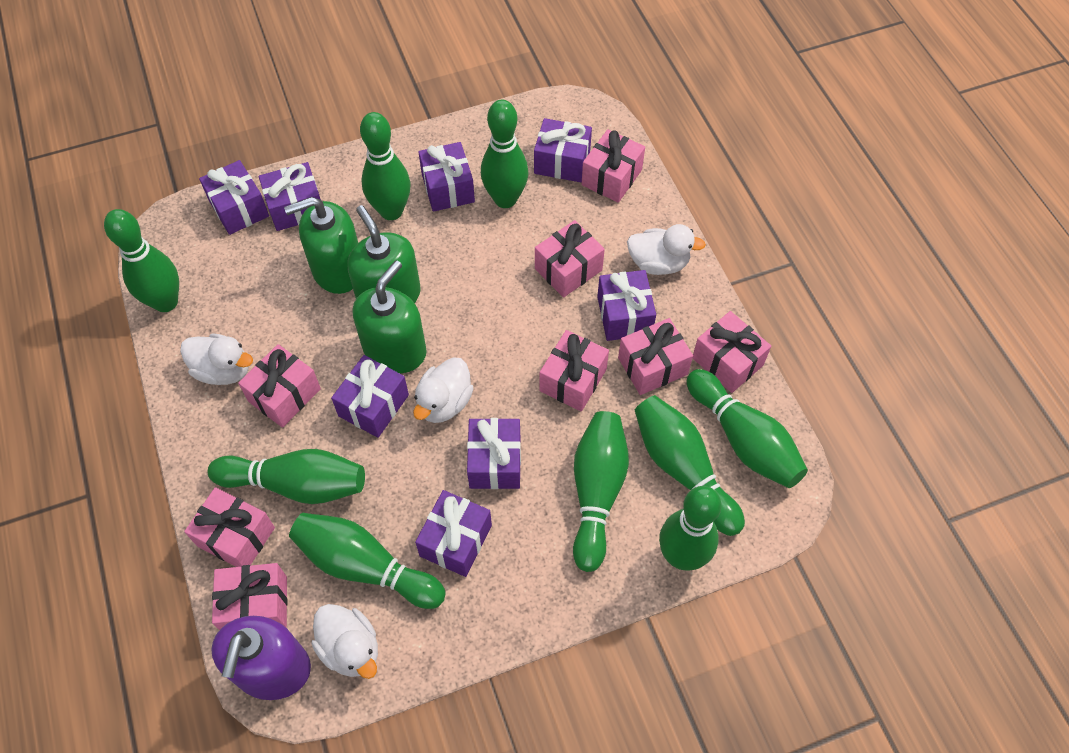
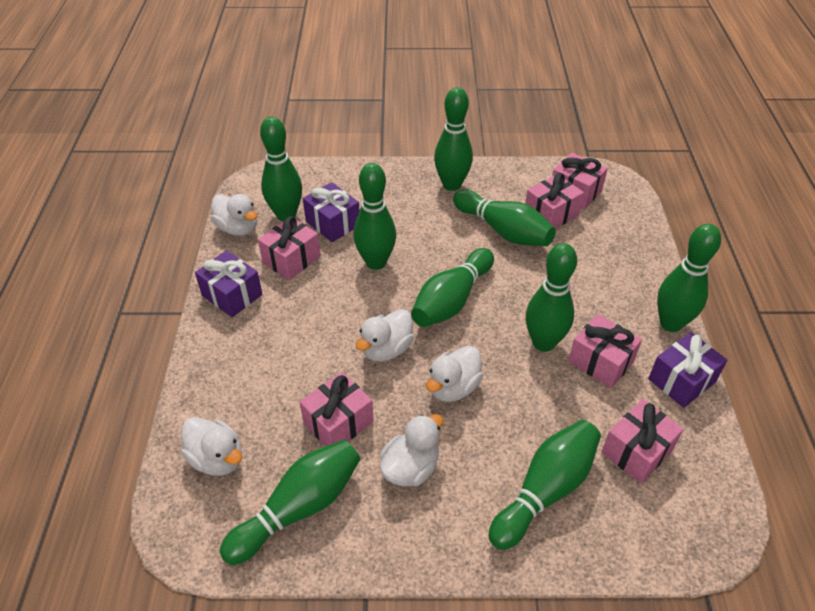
green soap dispenser: 3 -> 0
pink gift: 8 -> 6
purple gift: 8 -> 3
purple soap dispenser: 1 -> 0
white duck: 4 -> 5

